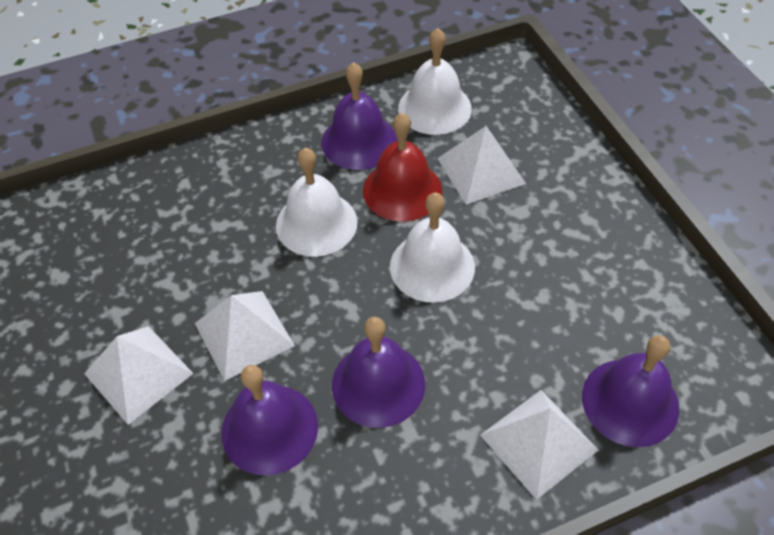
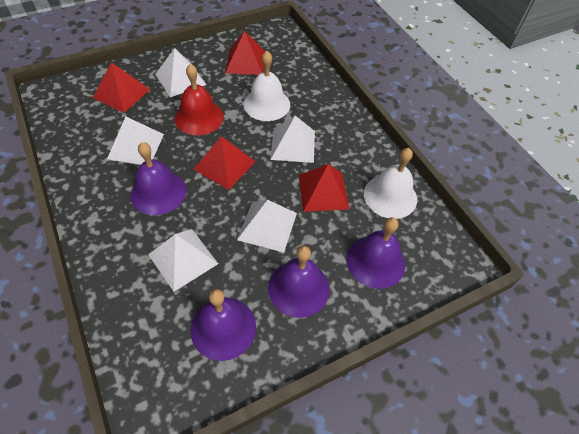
red pyramid: 0 -> 4
white bell: 3 -> 2
white pyramid: 4 -> 5

